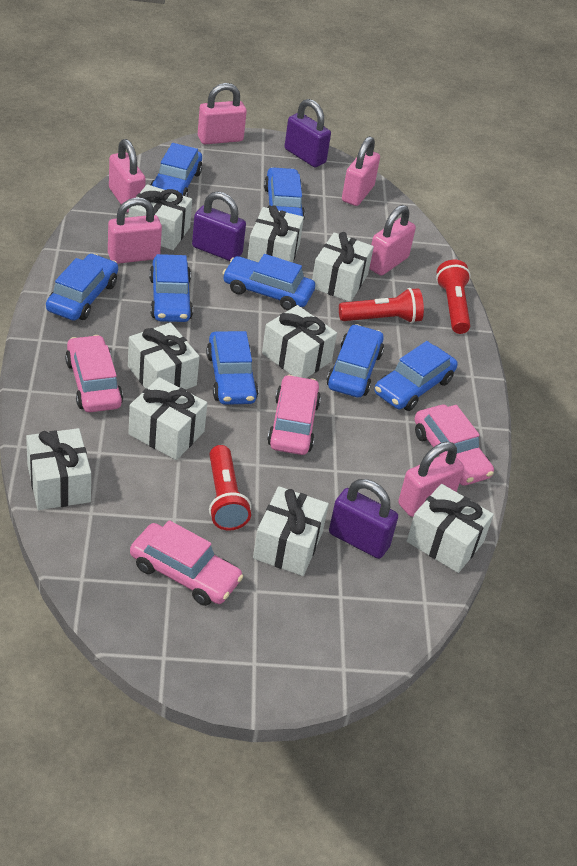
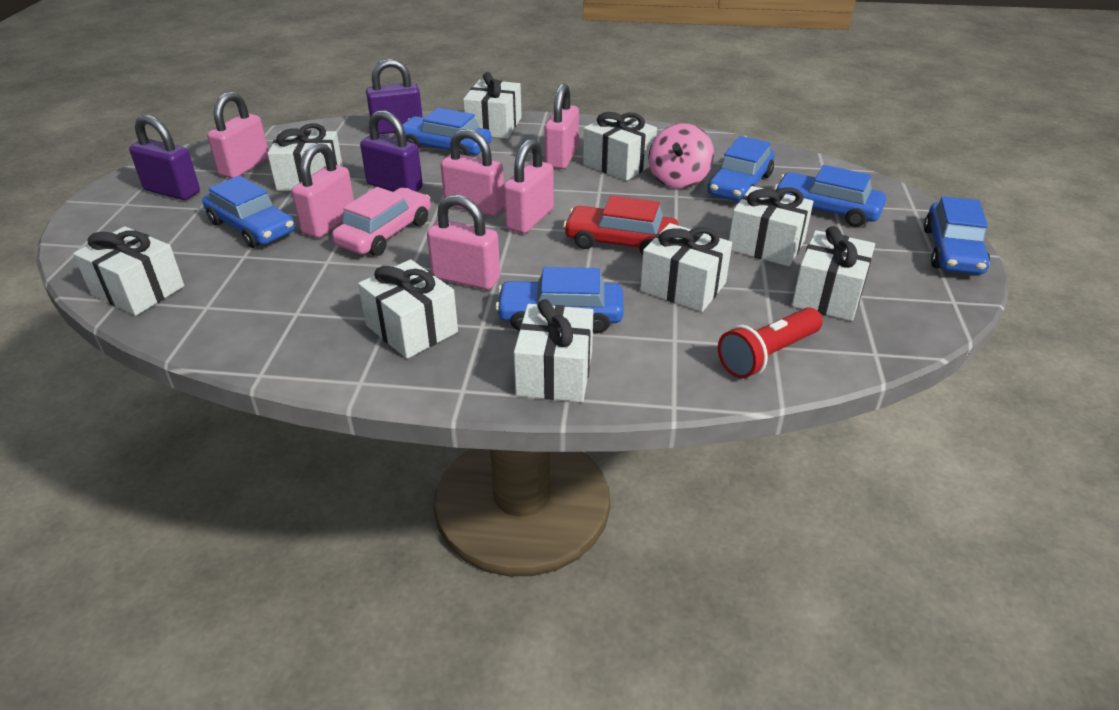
blue car: 8 -> 6
pink car: 4 -> 1
pink spinning top: 0 -> 1
red car: 0 -> 1
red flashlight: 3 -> 1

